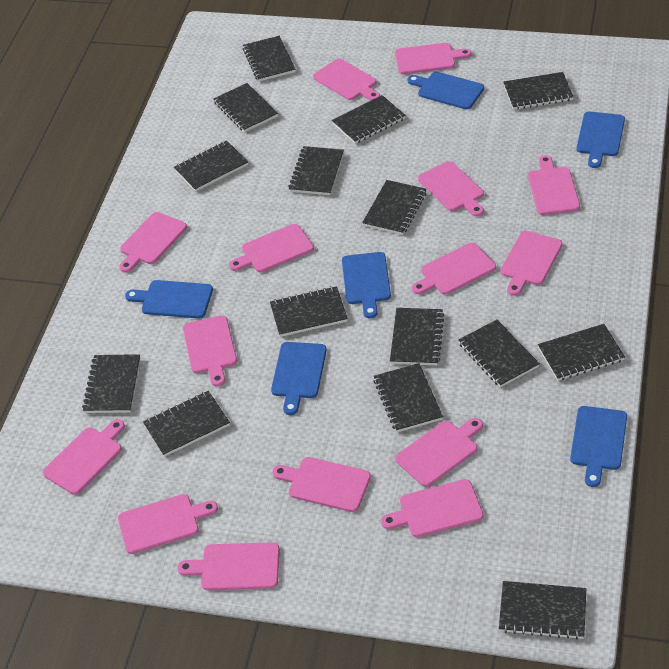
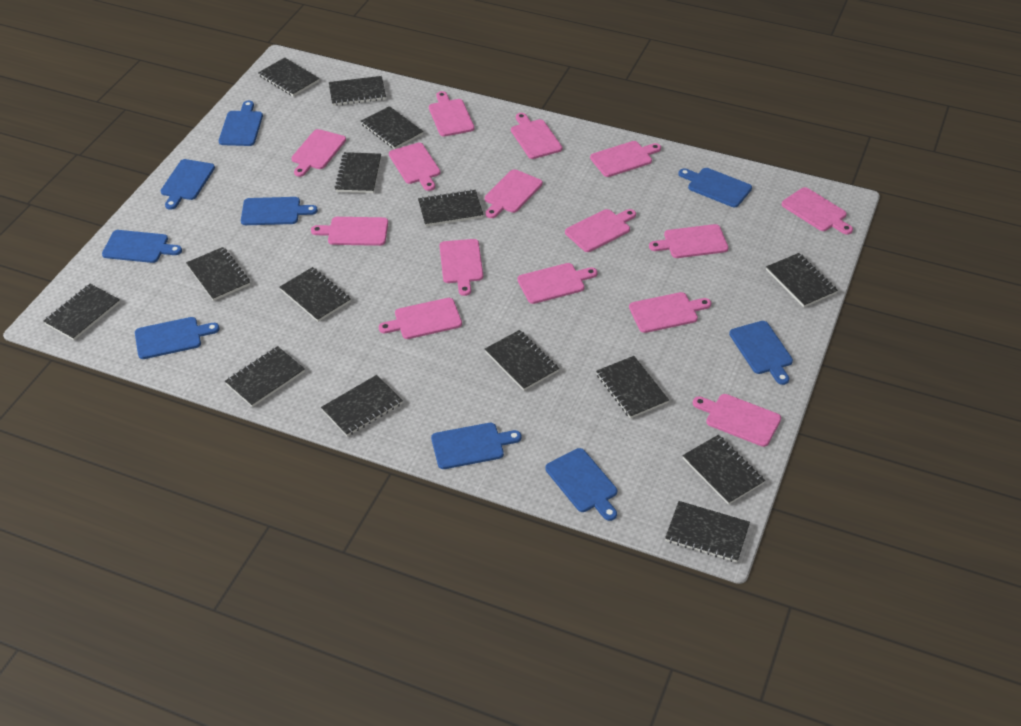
blue cutting board: 6 -> 9

